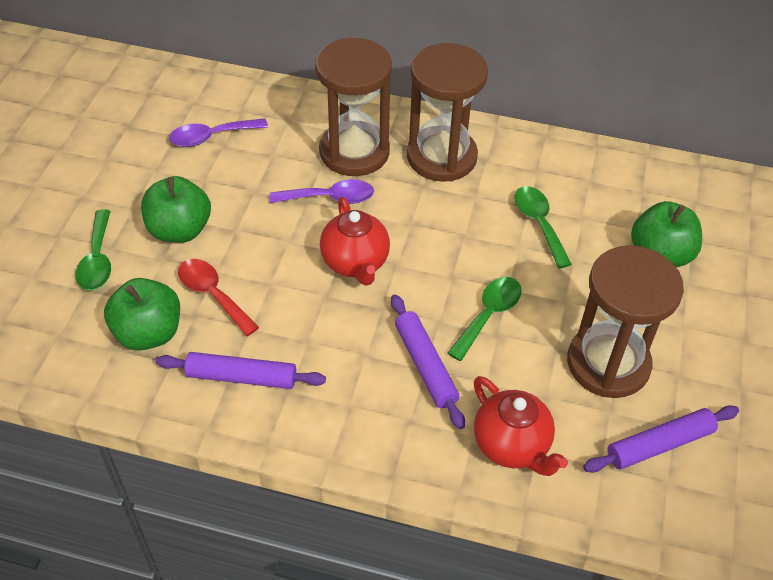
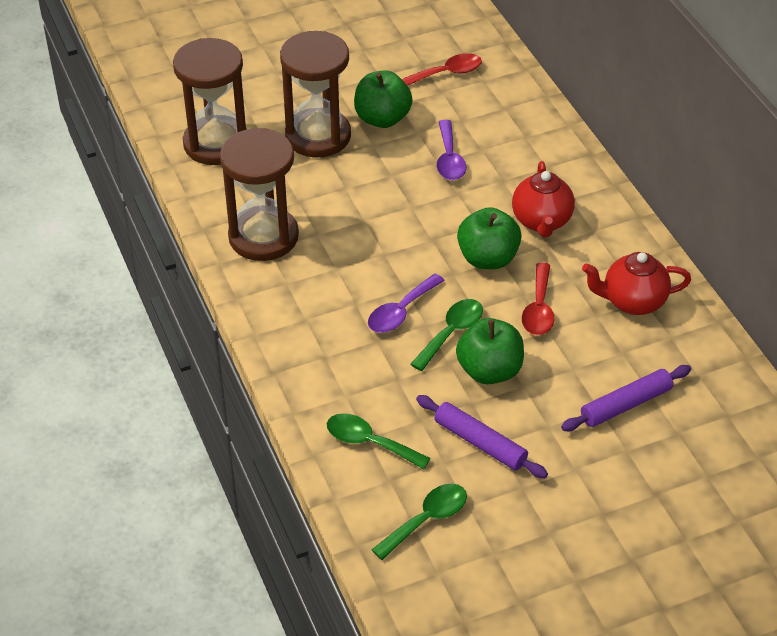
purple rolling pin: 3 -> 2
red spoon: 1 -> 2

